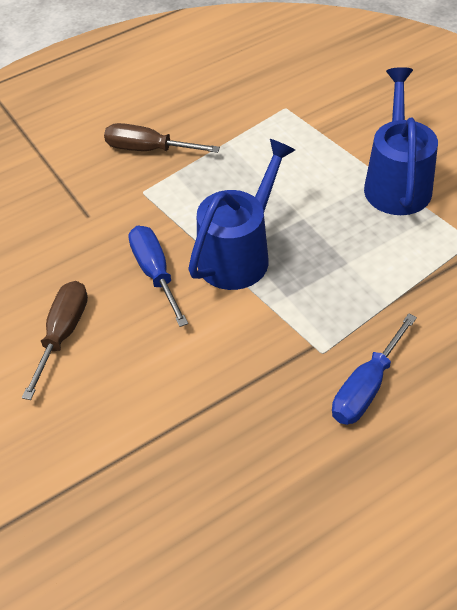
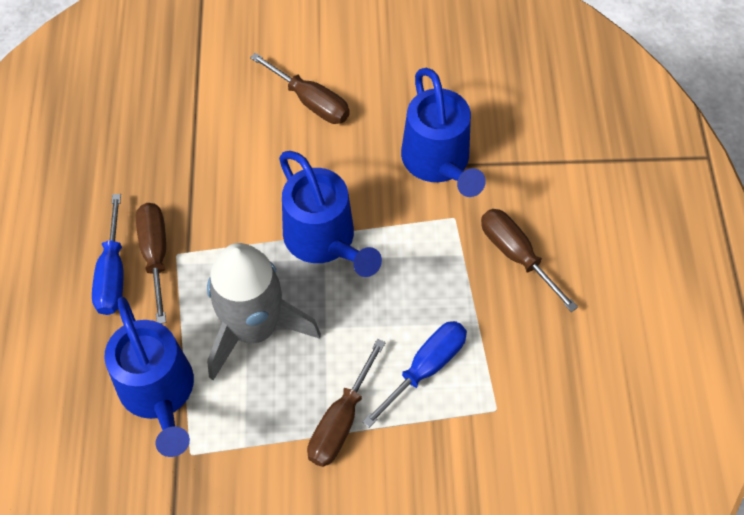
blue watering can: 2 -> 3
brown screwdriver: 2 -> 4
grey rocket: 0 -> 1

